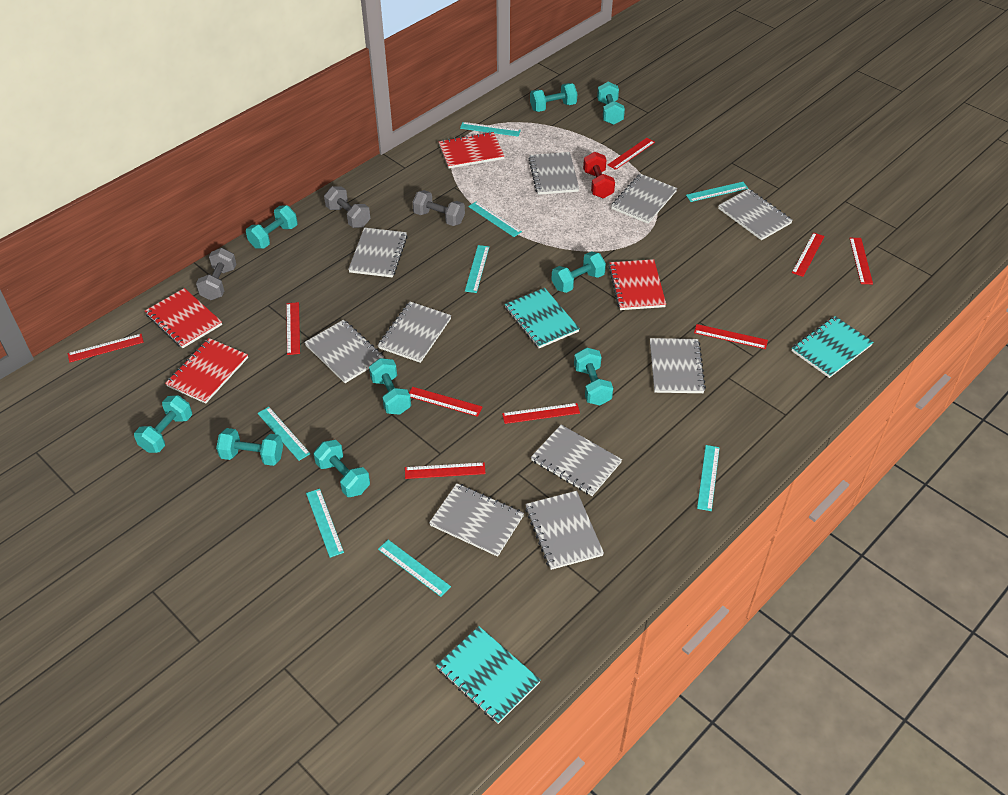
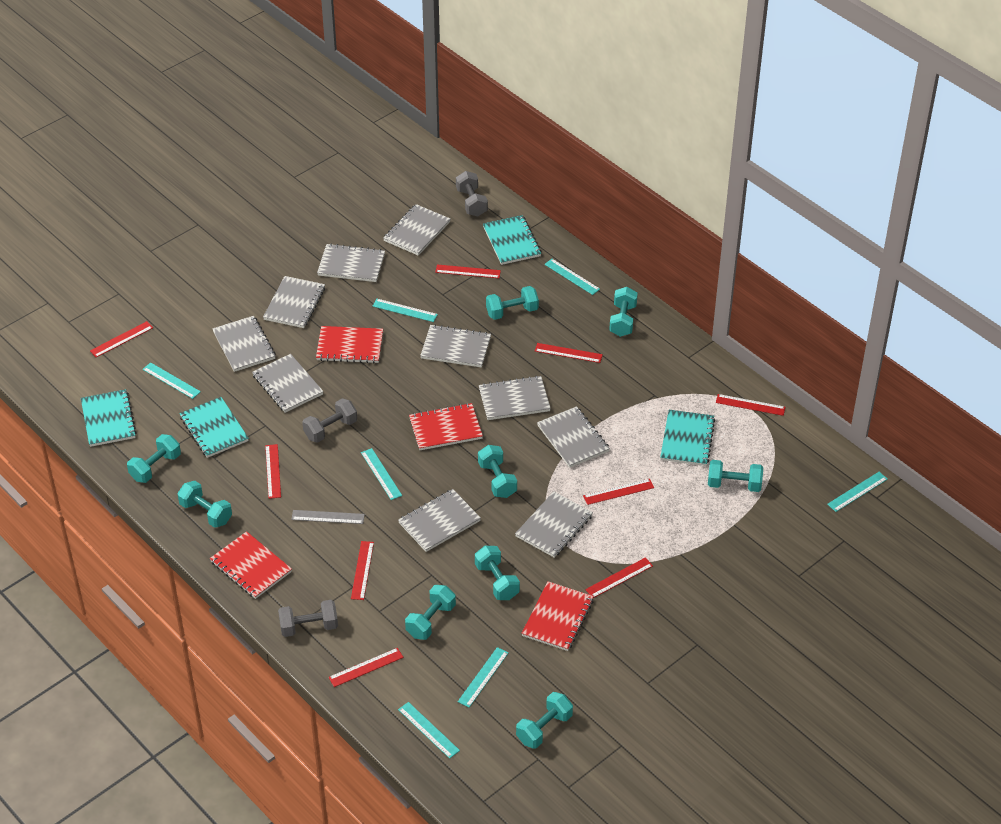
grey ruler: 0 -> 1
red dumbbell: 1 -> 0
turquoise notebook: 3 -> 4
turquoise ruler: 8 -> 7

